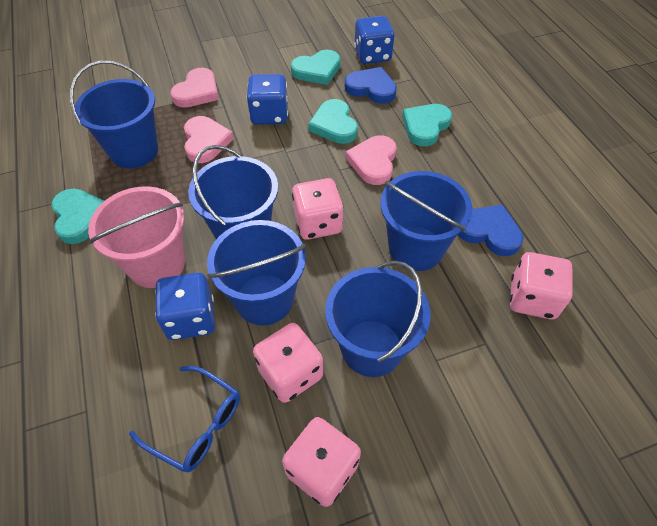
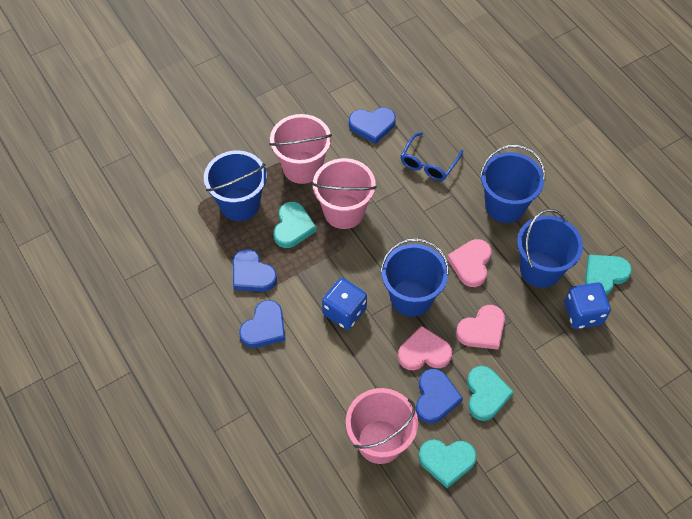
blue bucket: 5 -> 4
blue dice: 3 -> 2
blue heart: 2 -> 4
pink bucket: 1 -> 3
pink dice: 4 -> 0

